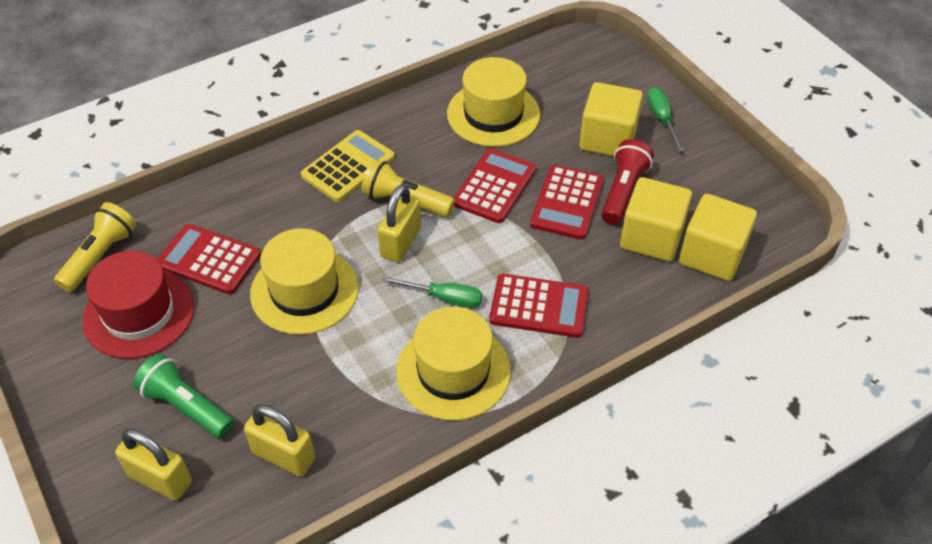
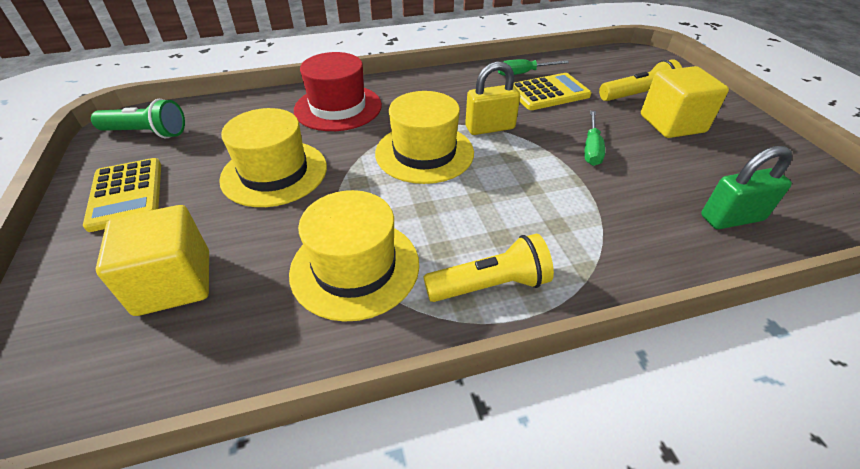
green padlock: 0 -> 1
red calculator: 4 -> 0
red flashlight: 1 -> 0
yellow calculator: 1 -> 2
yellow cube: 3 -> 2
yellow padlock: 3 -> 1

